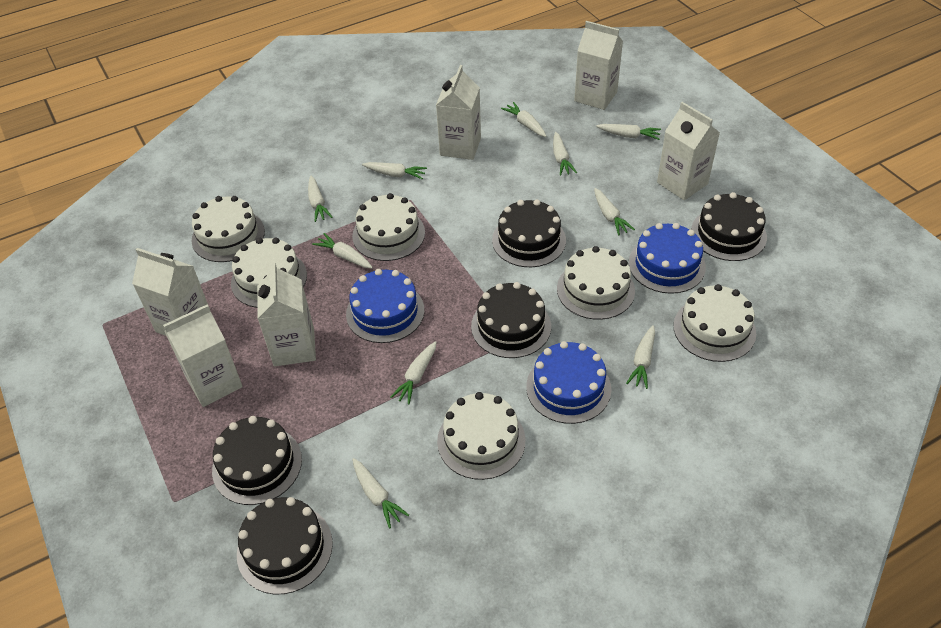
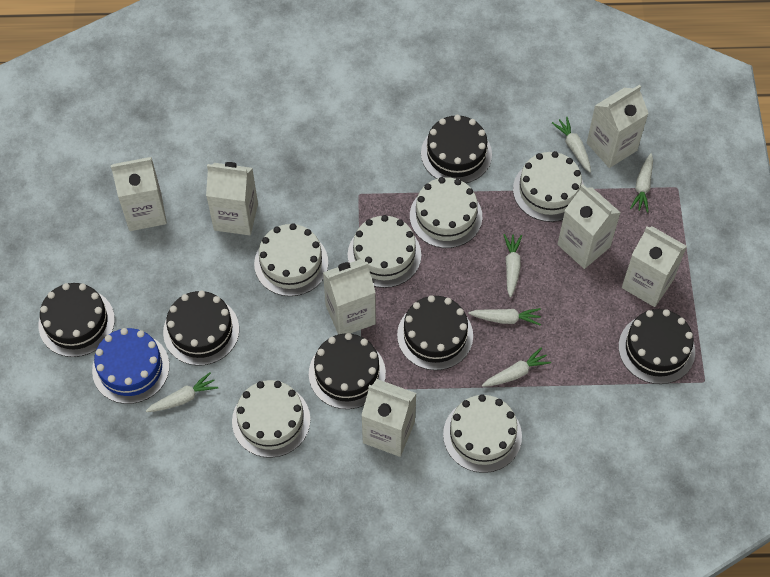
black cake: 5 -> 6
blue cake: 3 -> 1
white carrot: 10 -> 6
white carton: 6 -> 7

